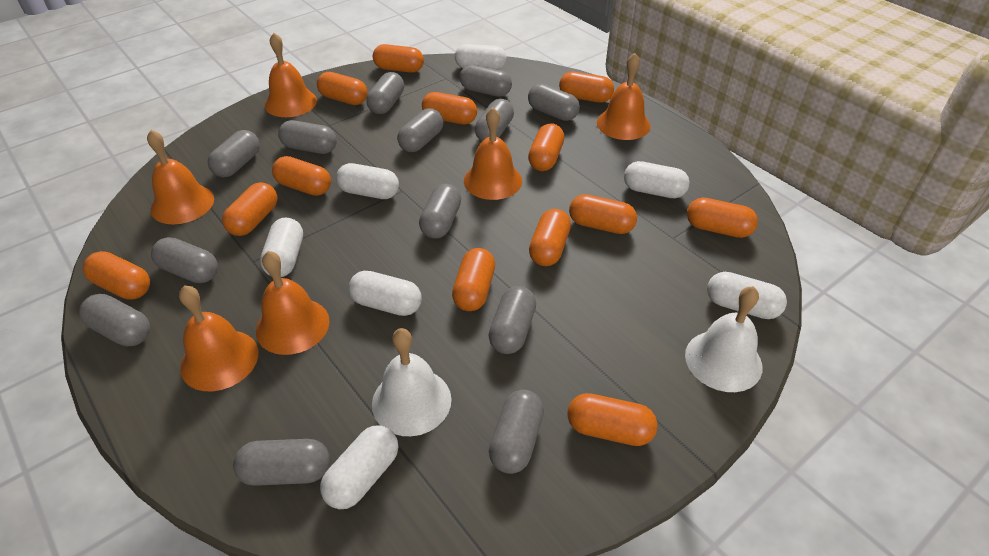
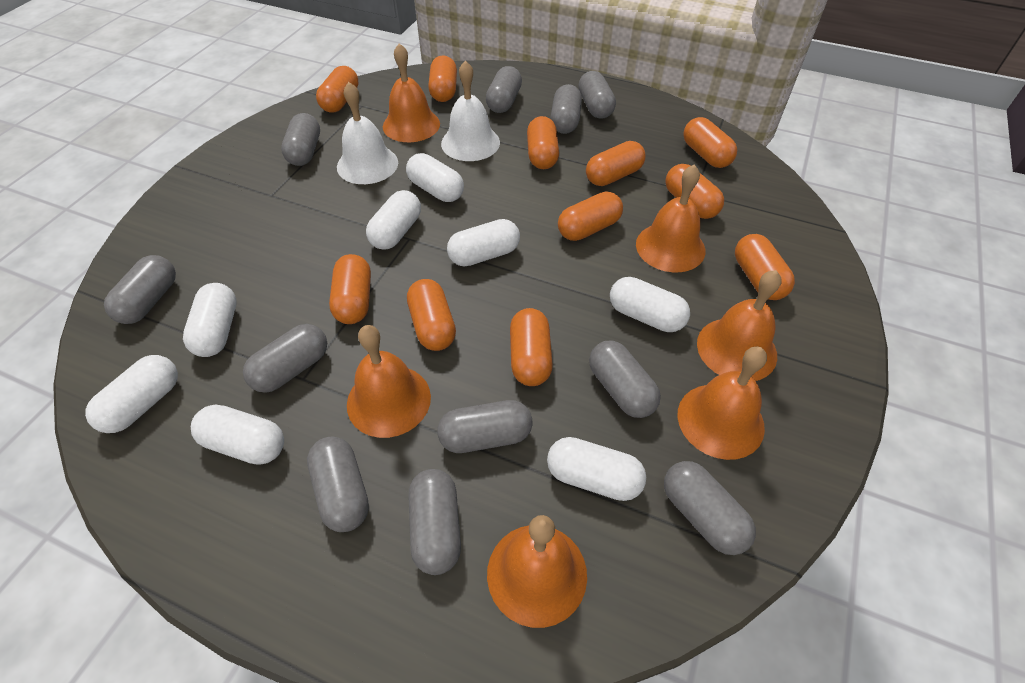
grey capsule: 13 -> 11
orange capsule: 13 -> 11
white capsule: 7 -> 8

